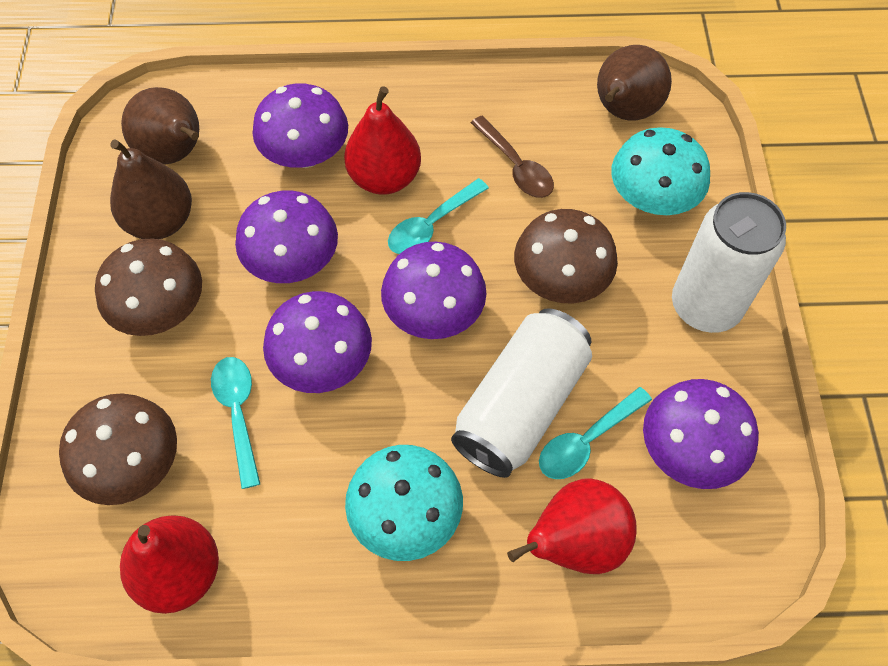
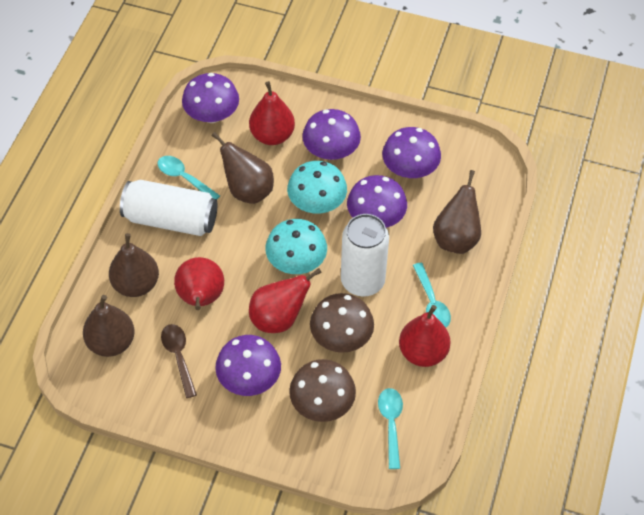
brown mushroom: 3 -> 2
brown pear: 3 -> 4
red pear: 3 -> 4

